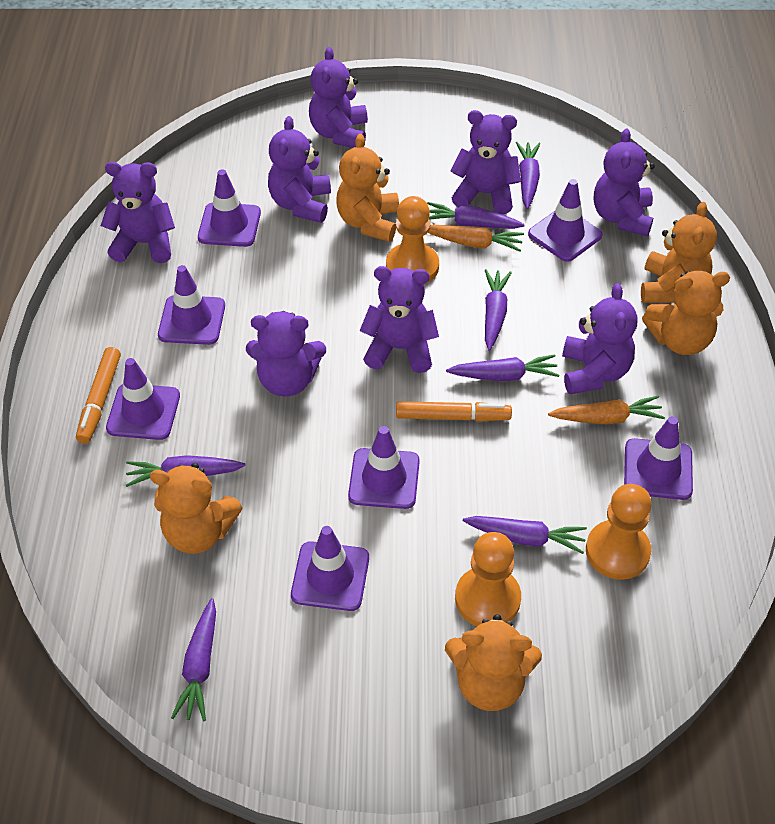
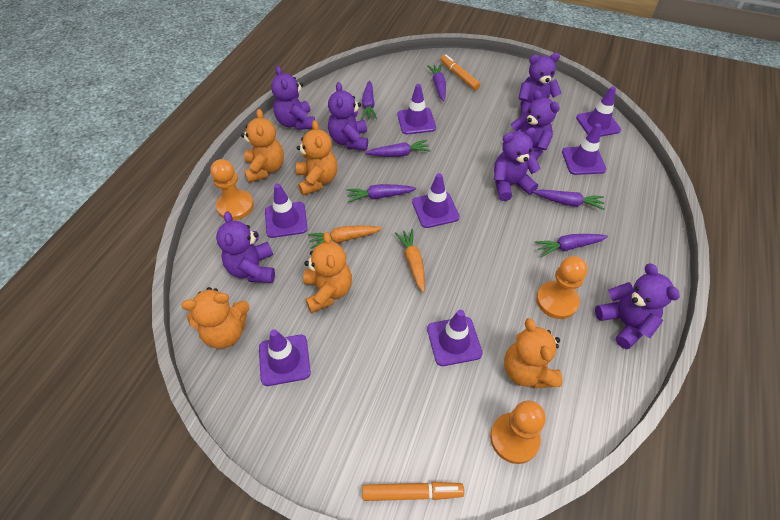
purple carrot: 7 -> 6
purple teddy bear: 8 -> 7

